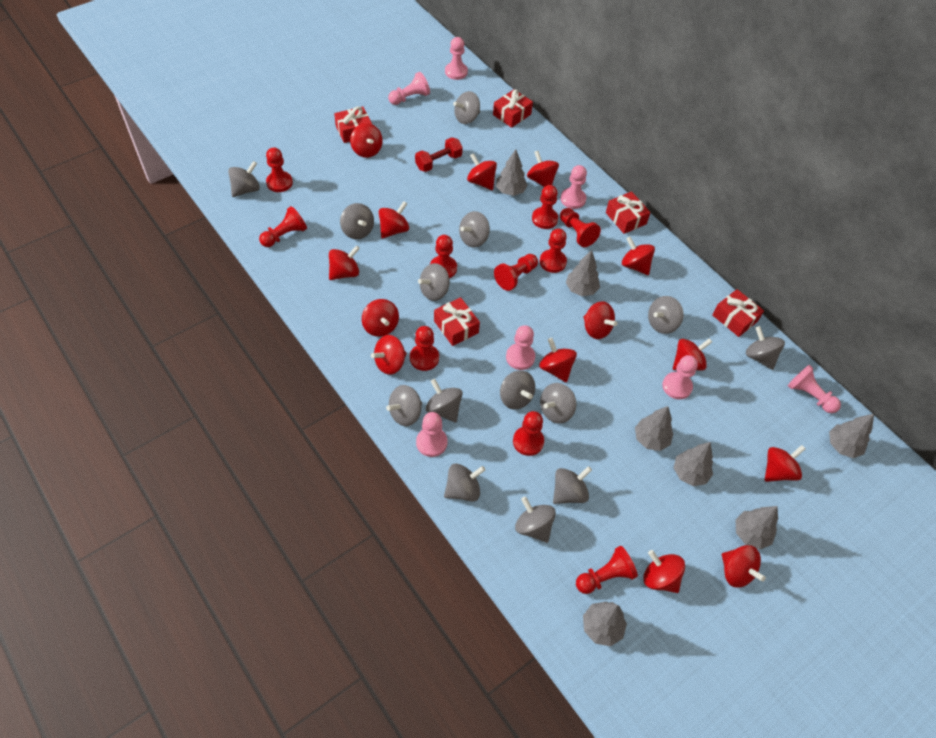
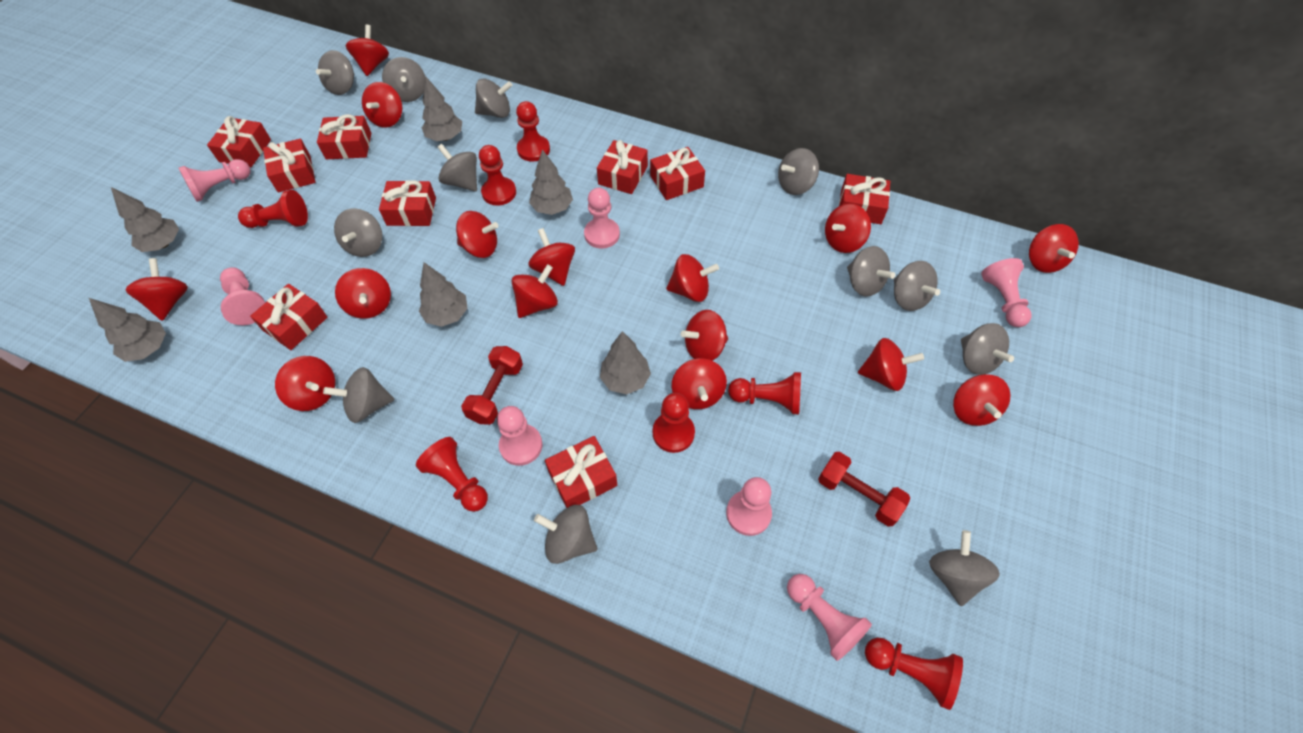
grey spinning top: 14 -> 12
grey tree: 7 -> 6
red dumbbell: 1 -> 2
red gift: 5 -> 9
red pawn: 10 -> 7
red spinning top: 14 -> 15

